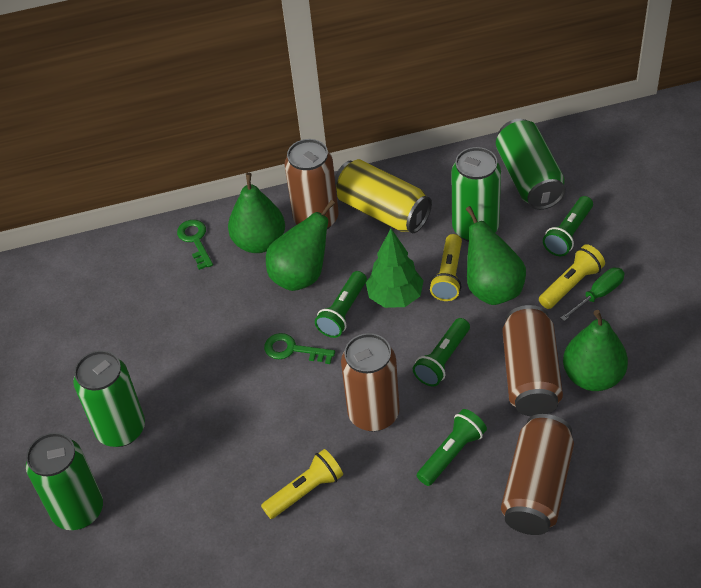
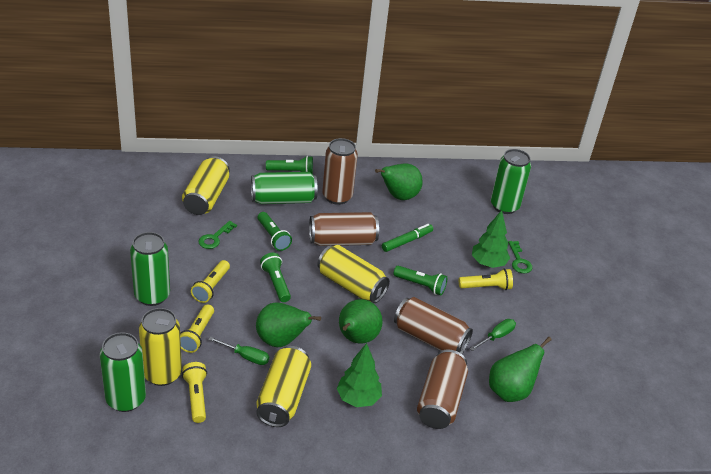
green marker: 0 -> 1
green screwdriver: 1 -> 2
green tree: 1 -> 2
yellow can: 1 -> 4
yellow flashlight: 3 -> 4

